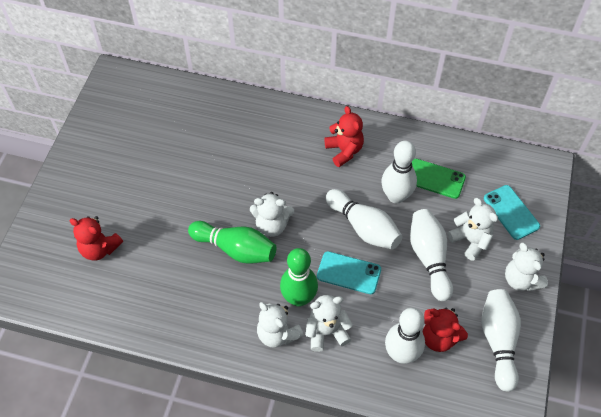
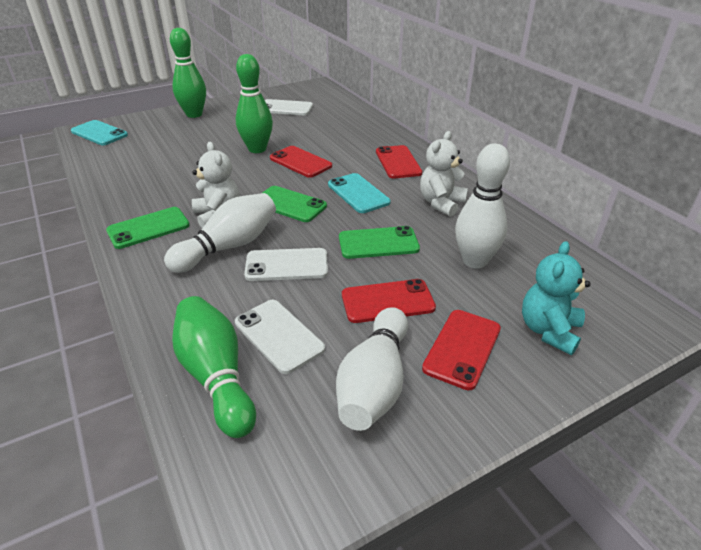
green bowling pin: 2 -> 3
green phone: 1 -> 3
red phone: 0 -> 4
red teddy bear: 3 -> 0
turquoise teddy bear: 0 -> 1
white bowling pin: 5 -> 3
white phone: 0 -> 3
white teddy bear: 5 -> 2

